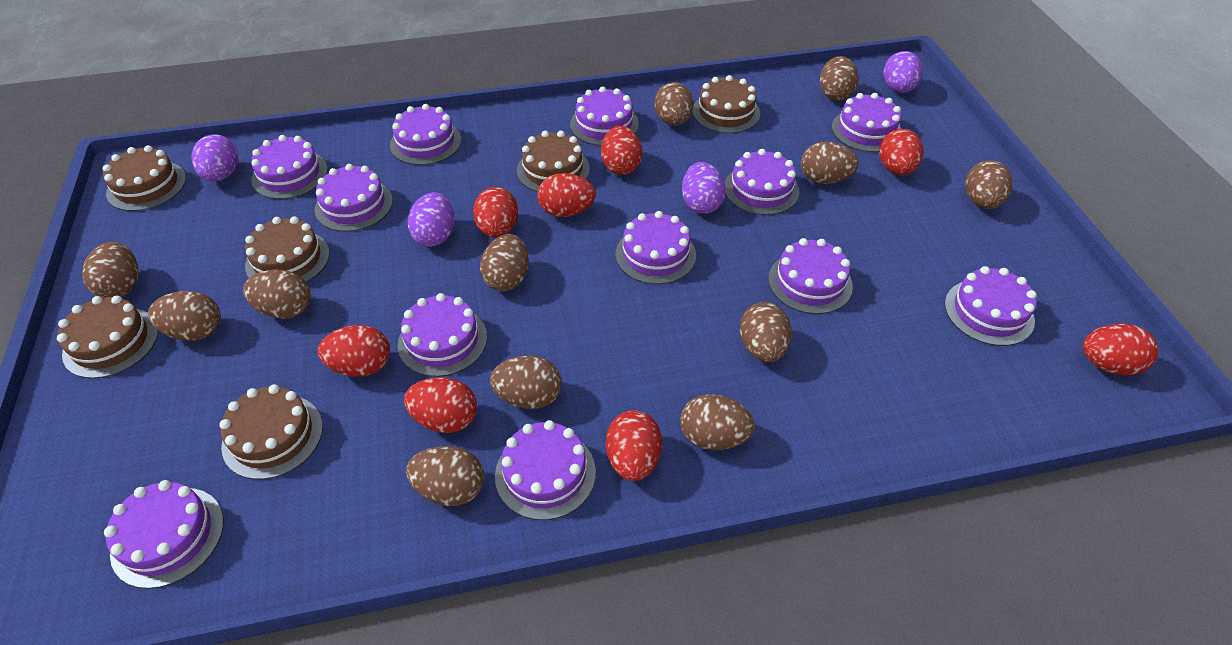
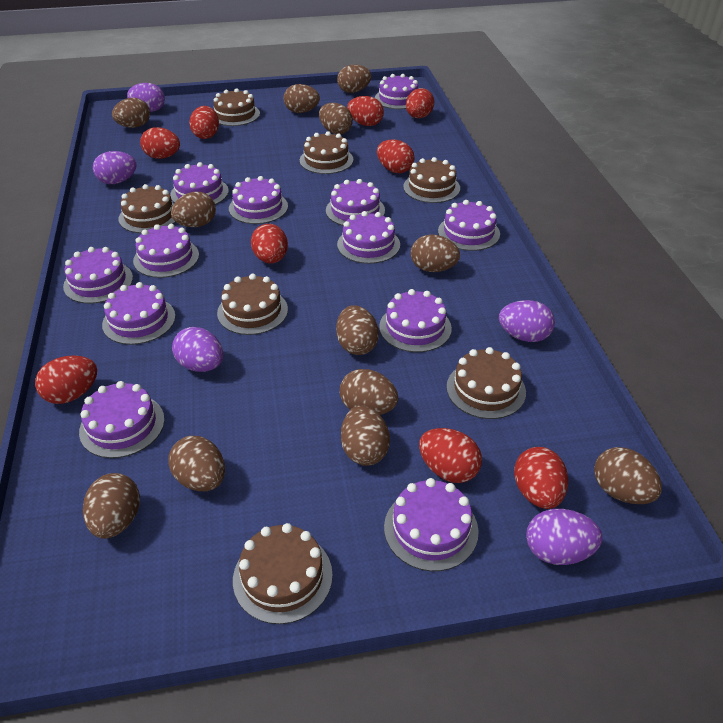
brown cake: 6 -> 7
purple egg: 4 -> 5
red egg: 8 -> 9

